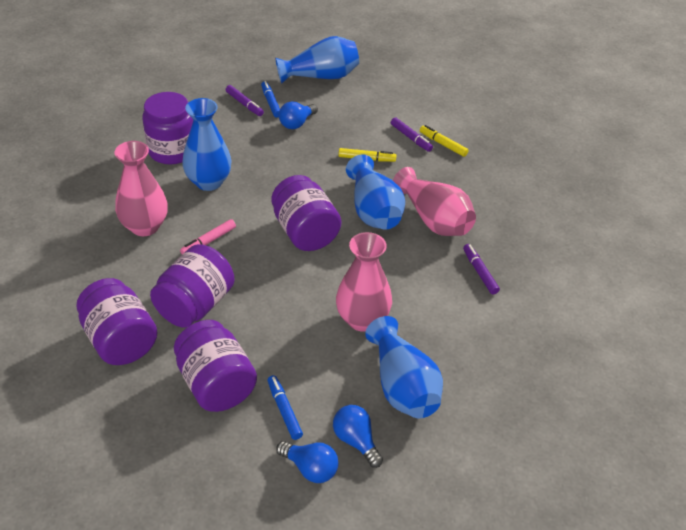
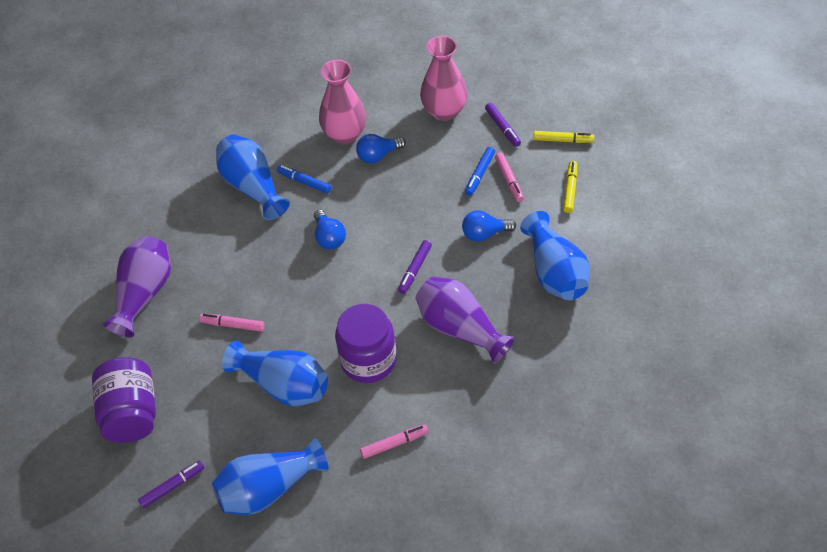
pink marker: 1 -> 3
pink vase: 3 -> 2
purple jar: 5 -> 2
purple vase: 0 -> 2

